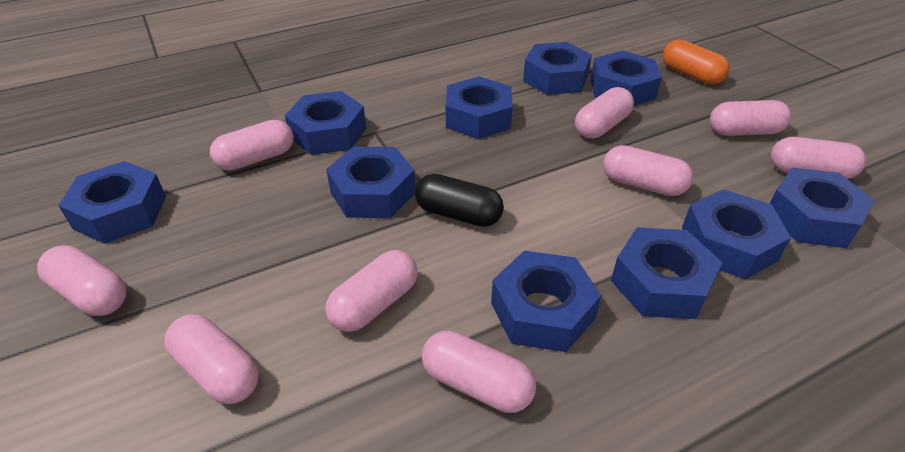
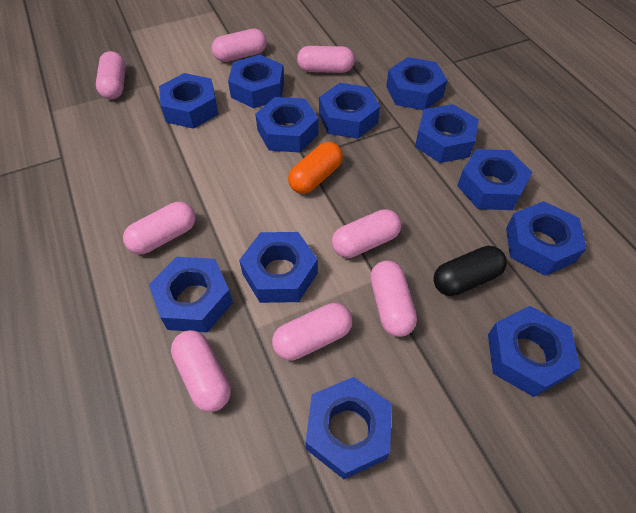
blue nut: 10 -> 12
pink capsule: 9 -> 8

